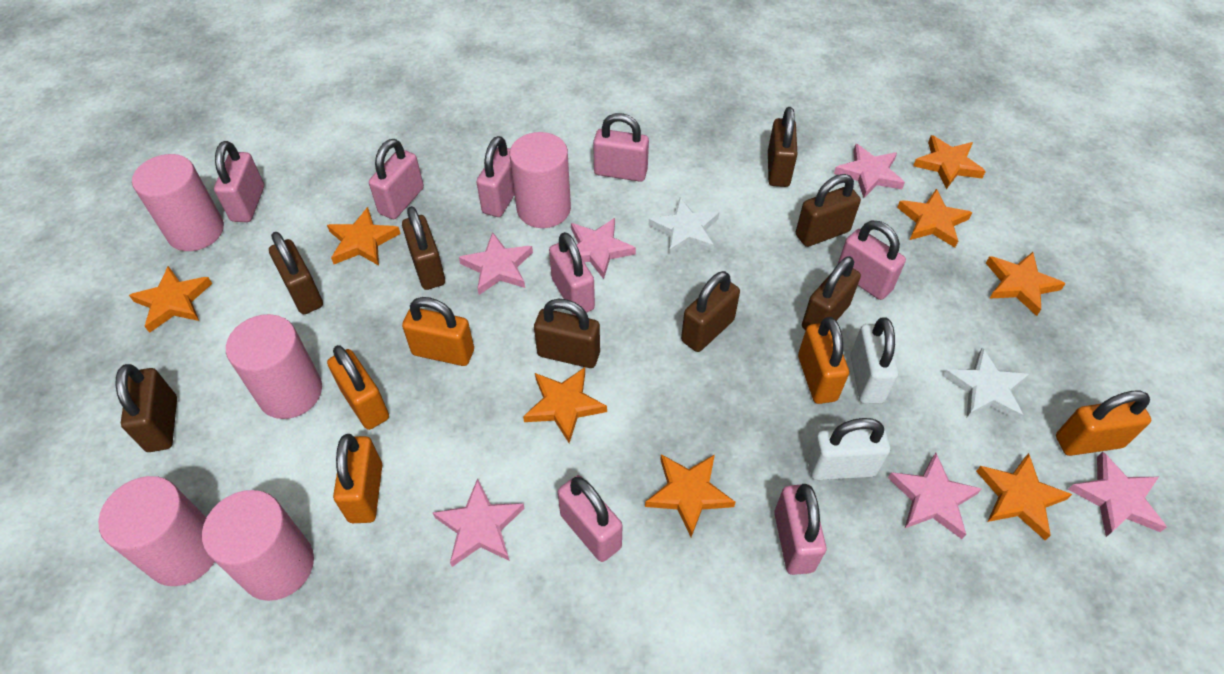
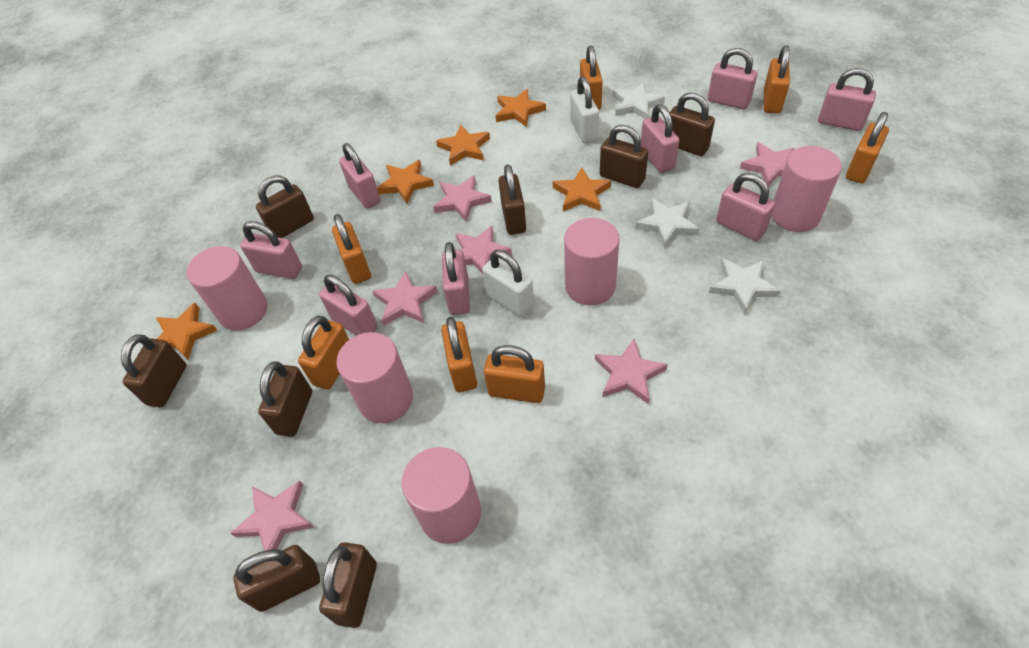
orange padlock: 5 -> 7
orange star: 8 -> 5
white star: 2 -> 3

